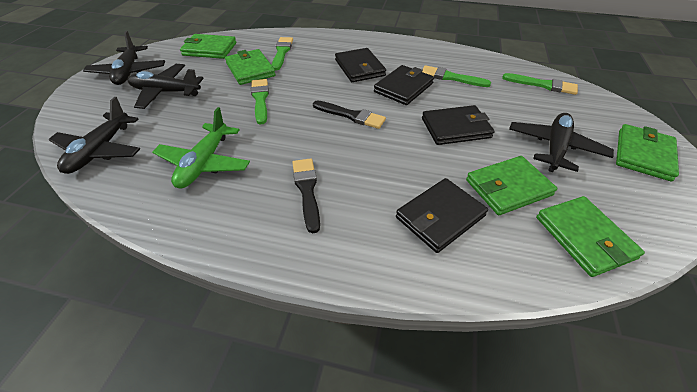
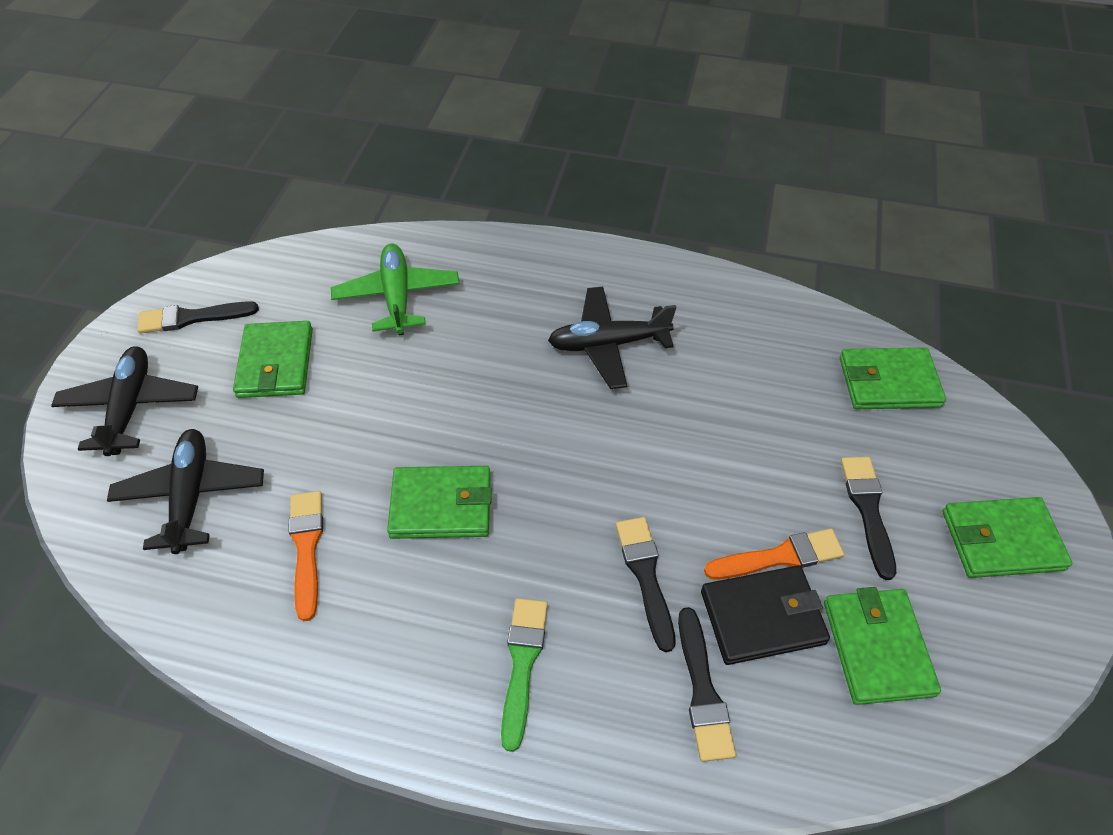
black brush: 2 -> 4
black plane: 4 -> 3
black wallet: 4 -> 1
green brush: 4 -> 1
orange brush: 0 -> 2

